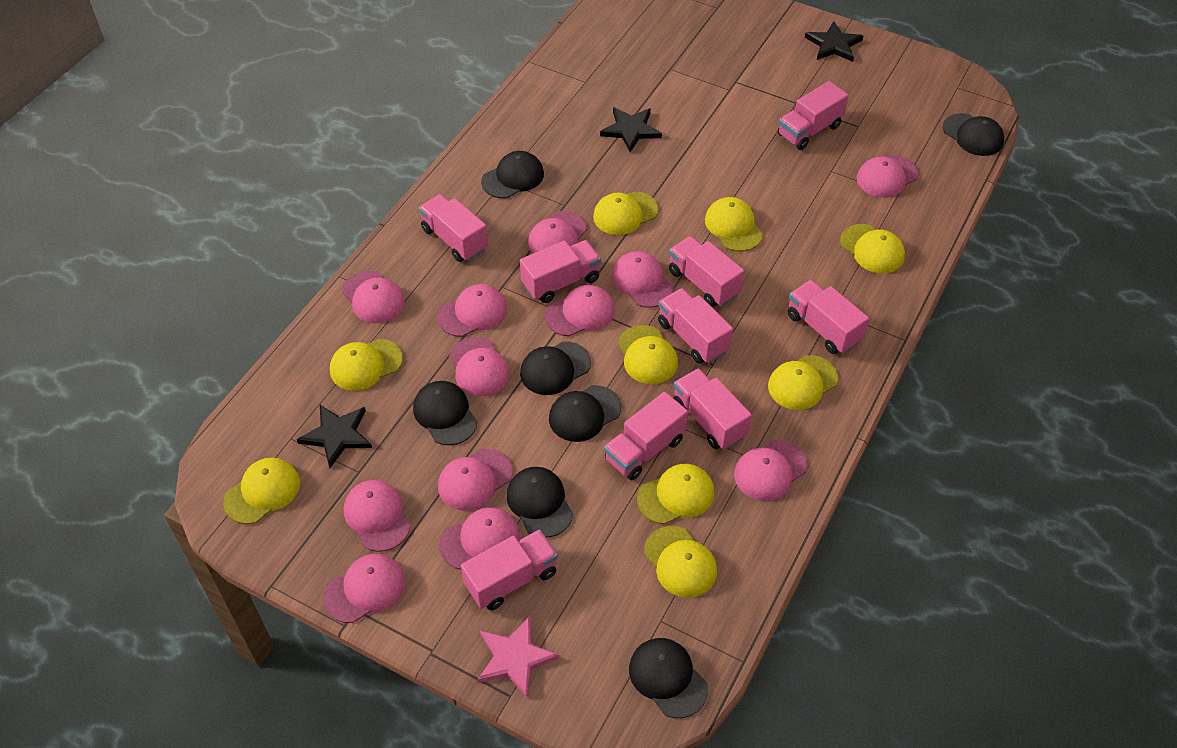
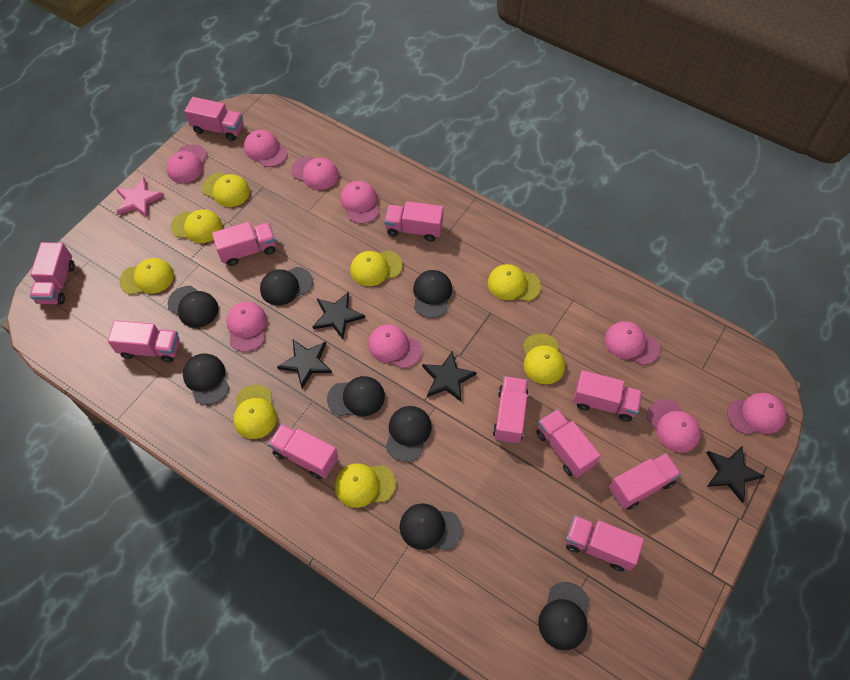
black cap: 7 -> 8
black star: 3 -> 4
pink cap: 12 -> 9
pink truck: 9 -> 11
yellow cap: 9 -> 8

